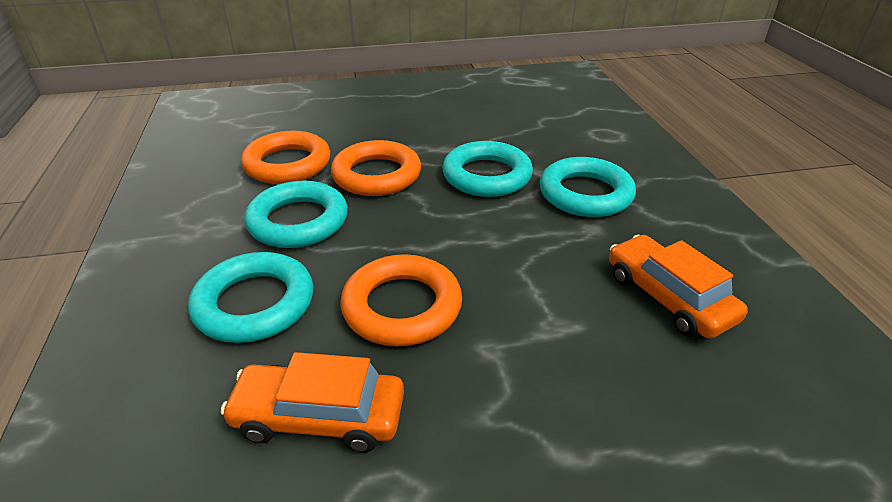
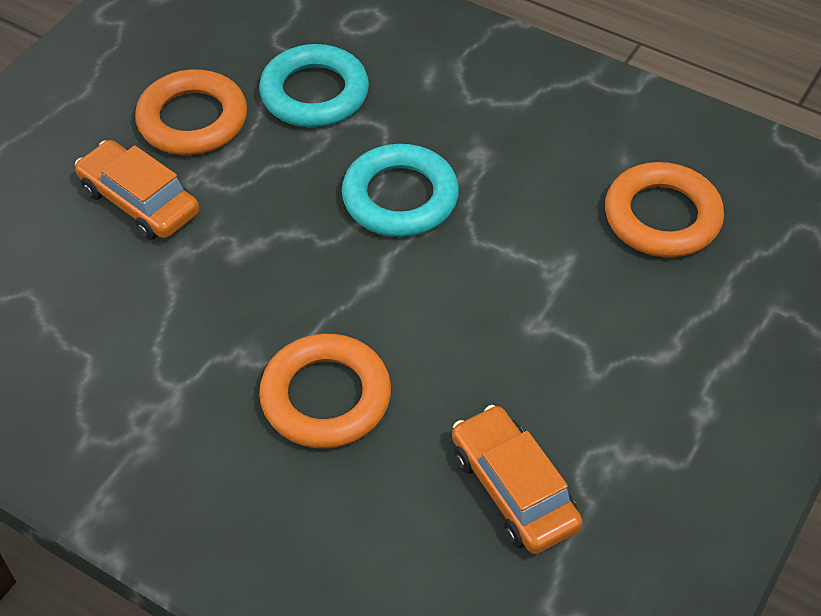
turquoise ring: 4 -> 2

